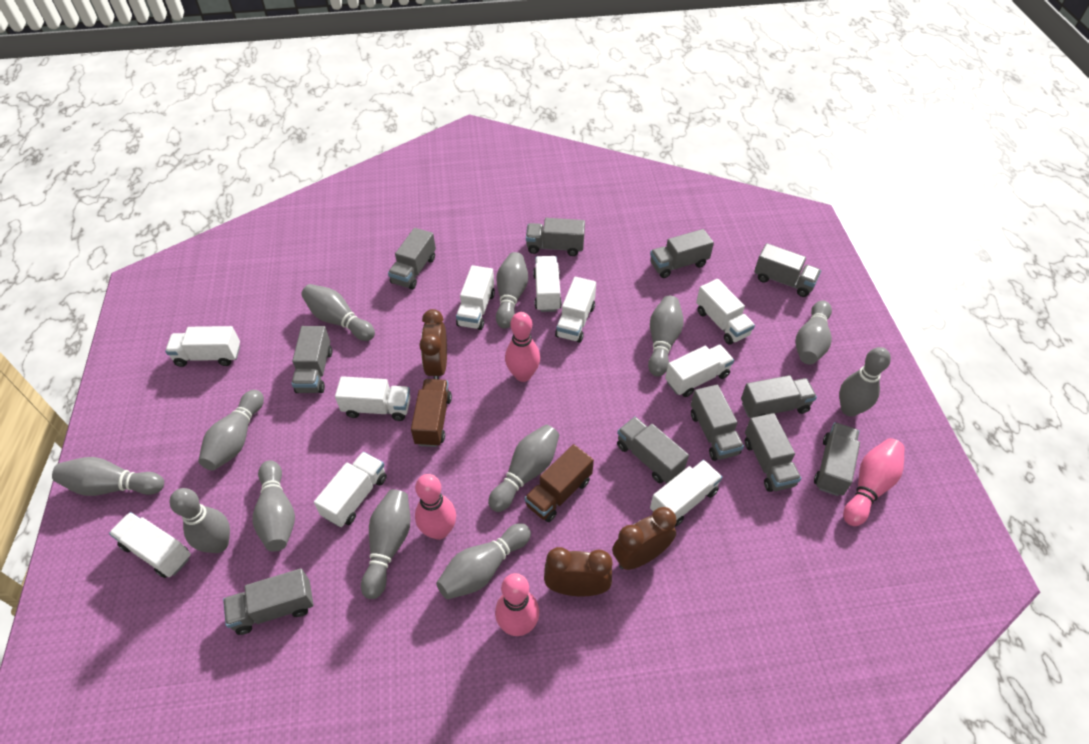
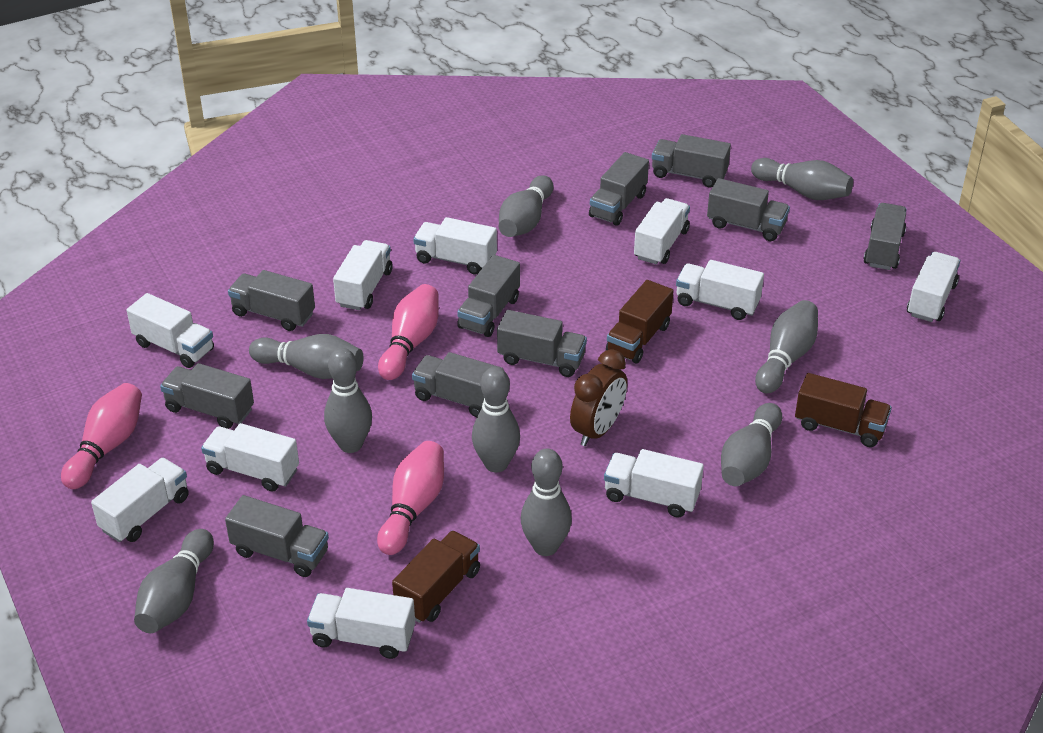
brown clock: 3 -> 1
brown truck: 2 -> 3
grey bowling pin: 12 -> 9
grey truck: 11 -> 10
pink bowling pin: 4 -> 3

